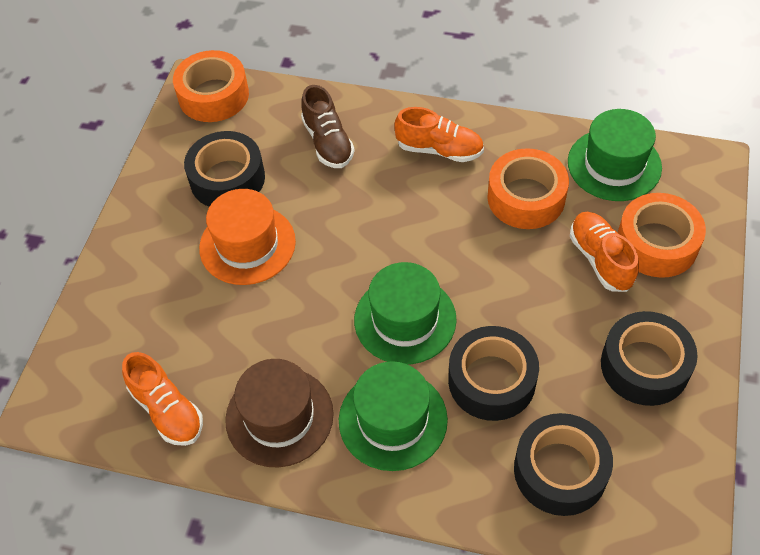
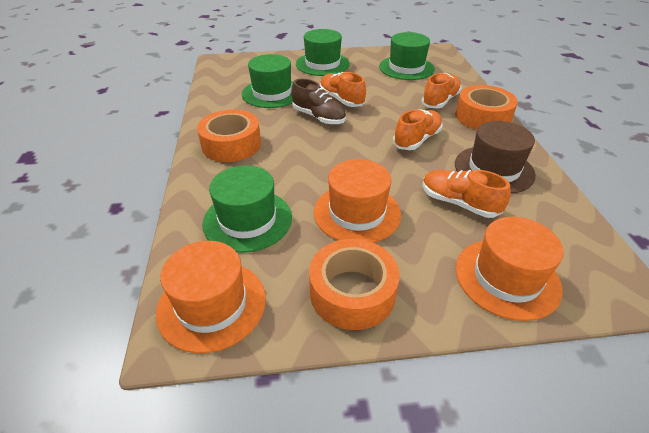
black tape: 4 -> 0
green hat: 3 -> 4
orange hat: 1 -> 3
orange shoe: 3 -> 4

